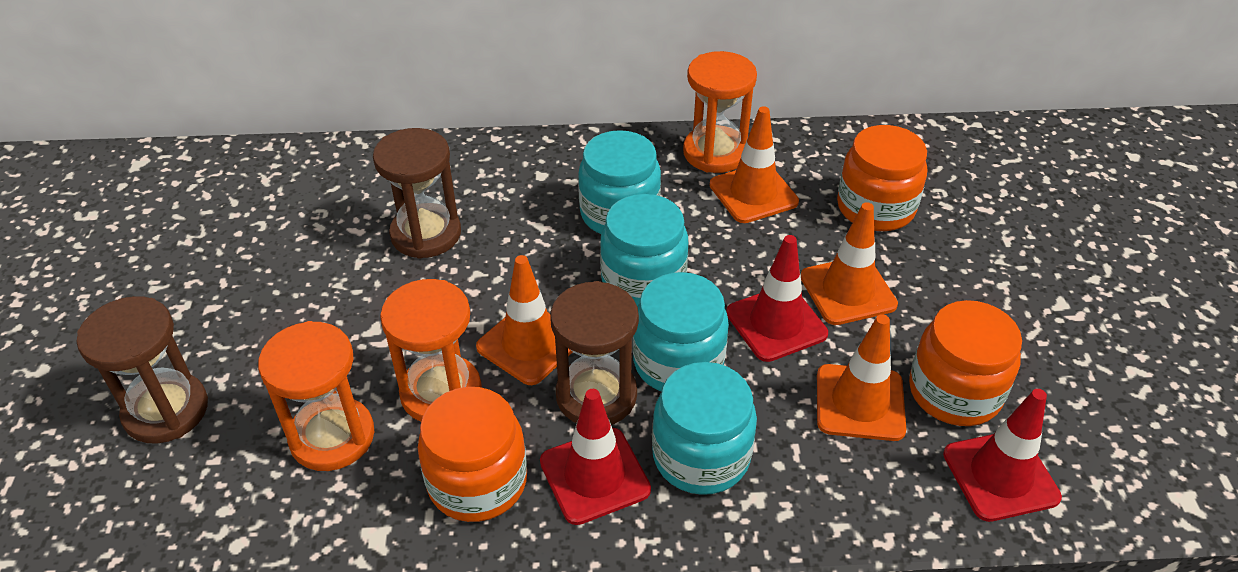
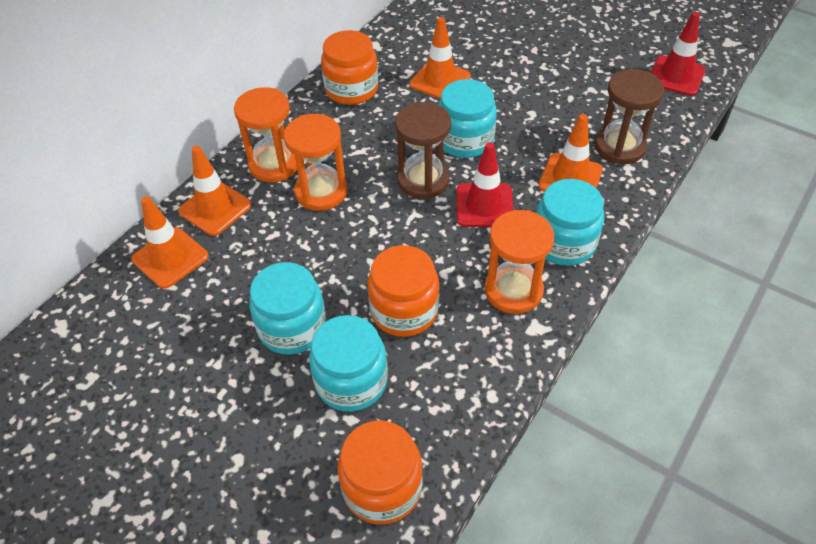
brown hourglass: 3 -> 2
red traffic cone: 3 -> 2

